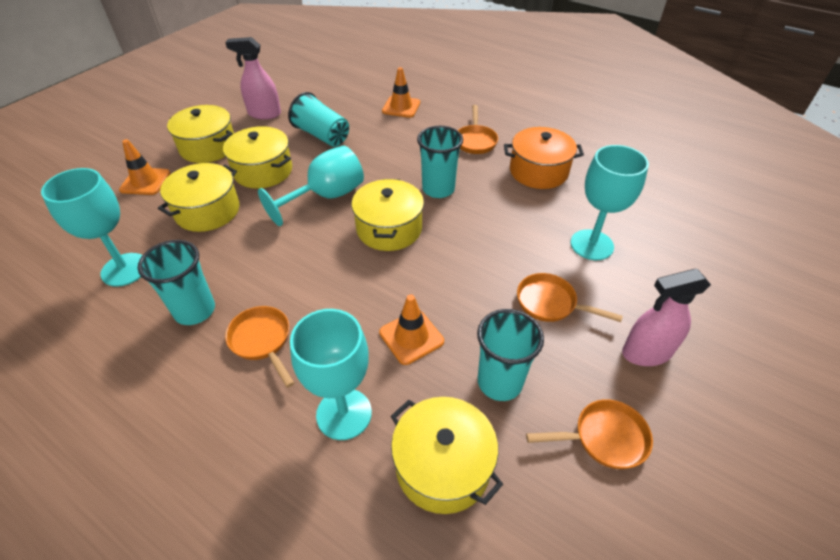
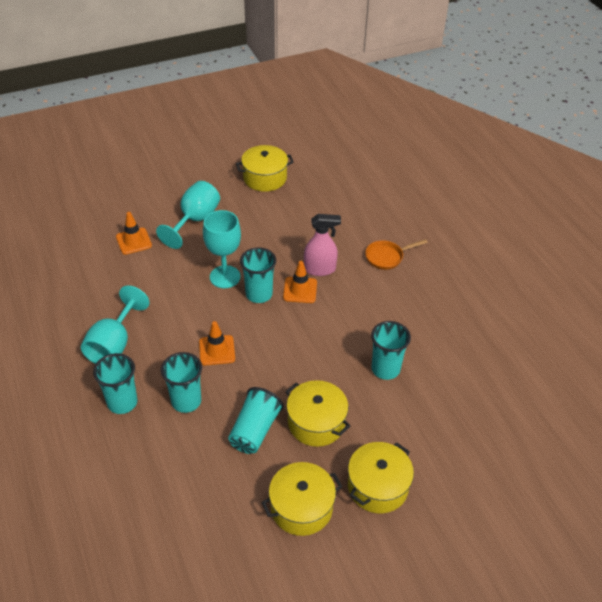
orange pan: 4 -> 1
orange pot: 1 -> 0
pink spray bottle: 2 -> 1
turquoise cup: 4 -> 5
turquoise goblet: 4 -> 3
yellow pot: 5 -> 4

